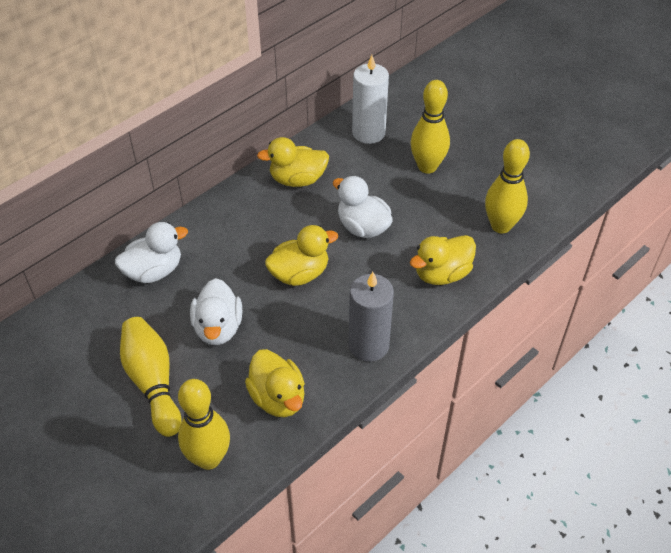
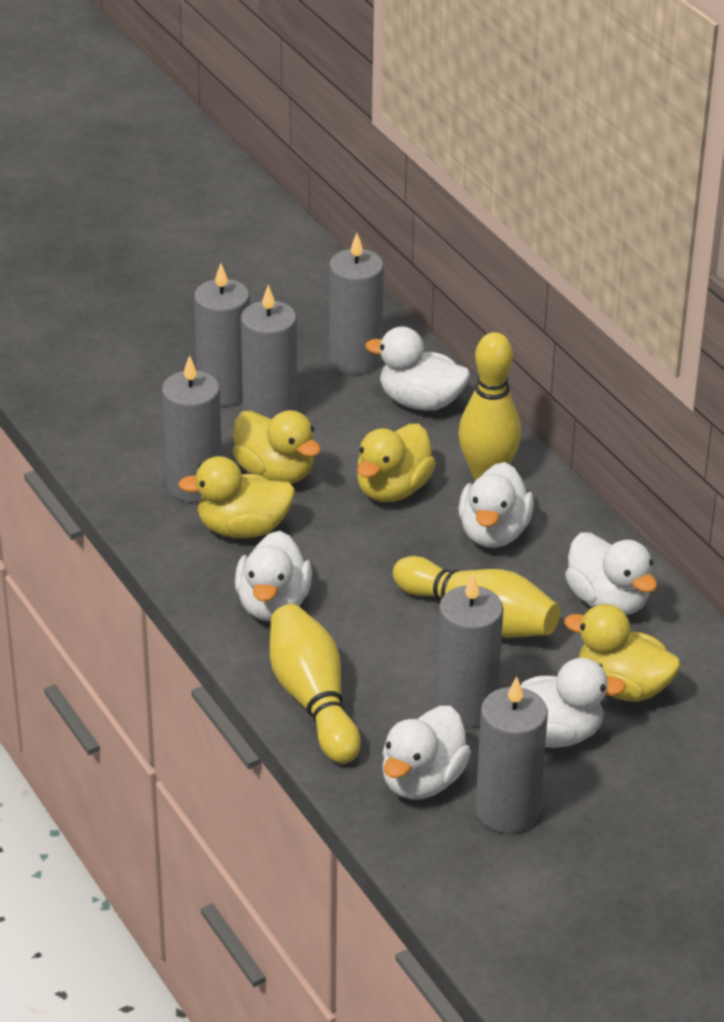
grey candle: 1 -> 6
white candle: 1 -> 0
white duck: 3 -> 6
yellow bowling pin: 4 -> 3

